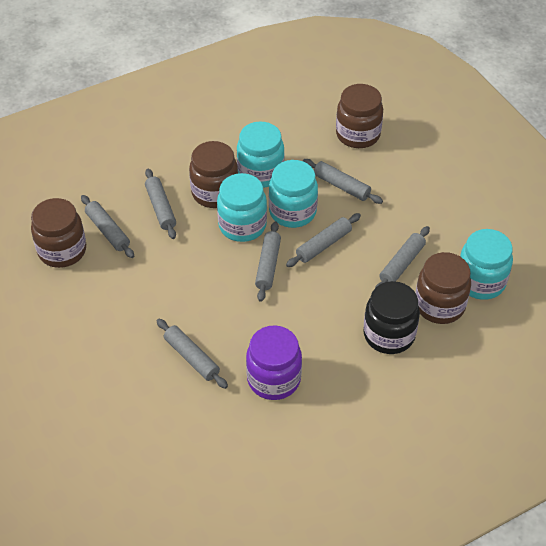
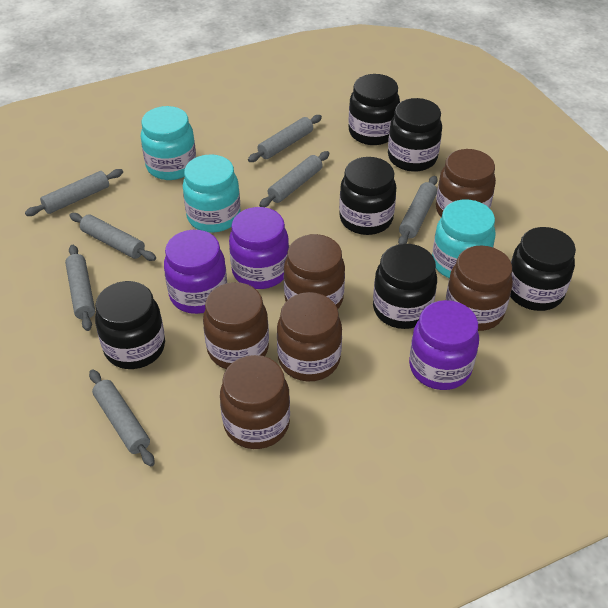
black jar: 1 -> 6
brown jar: 4 -> 6
purple jar: 1 -> 3
turquoise jar: 4 -> 3

